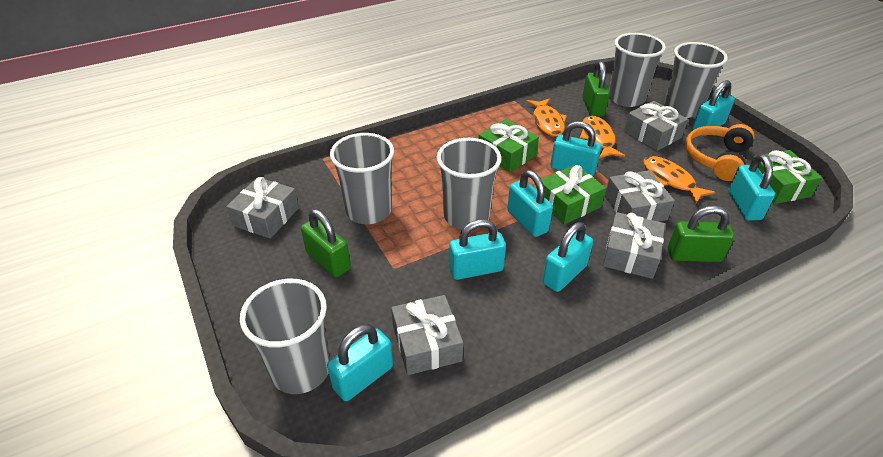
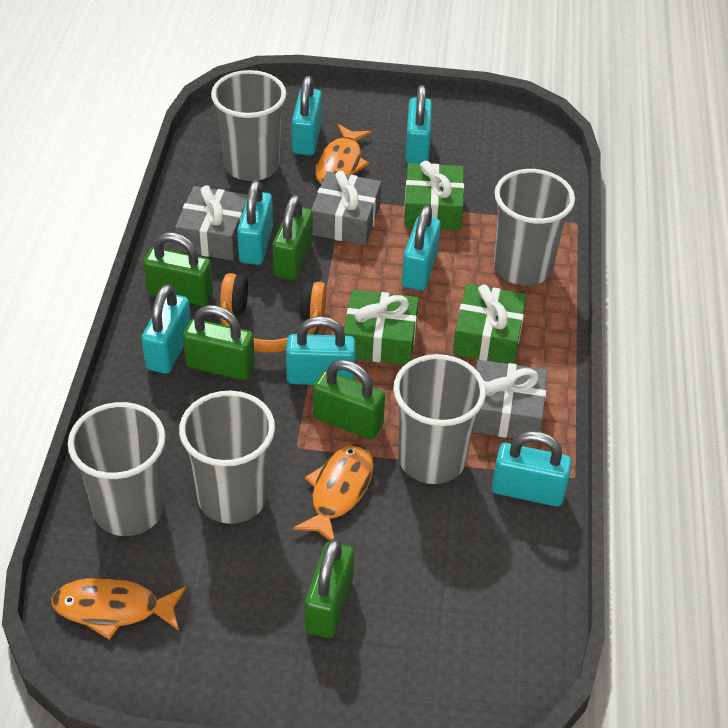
green padlock: 3 -> 5
grey gift: 5 -> 3

